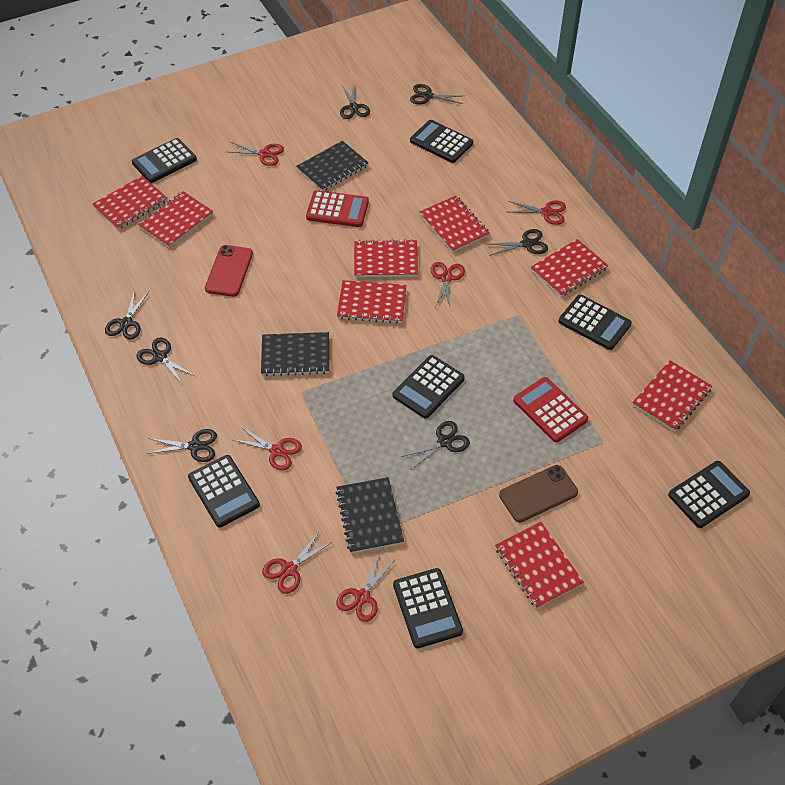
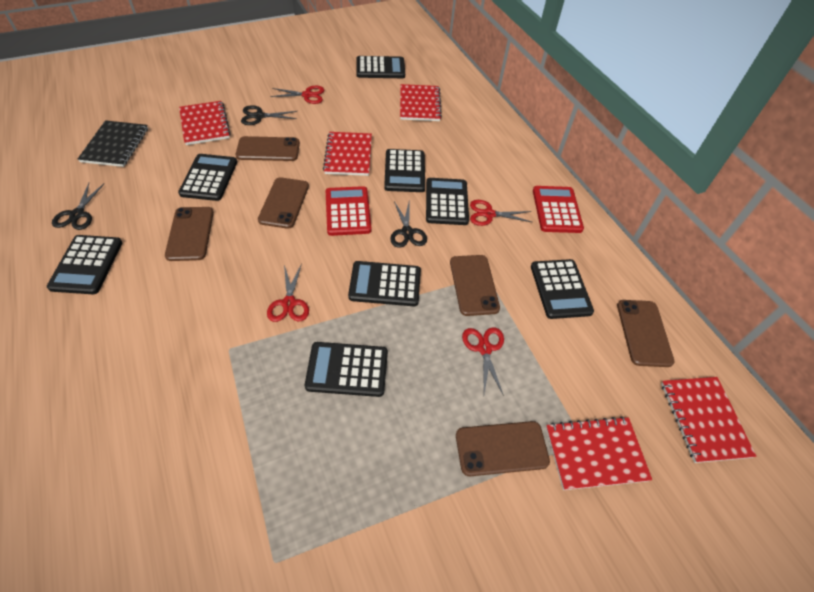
black calculator: 7 -> 8
black notebook: 3 -> 1
black scissors: 7 -> 3
brown phone: 1 -> 6
red notebook: 8 -> 5
red phone: 1 -> 0
red scissors: 6 -> 4

